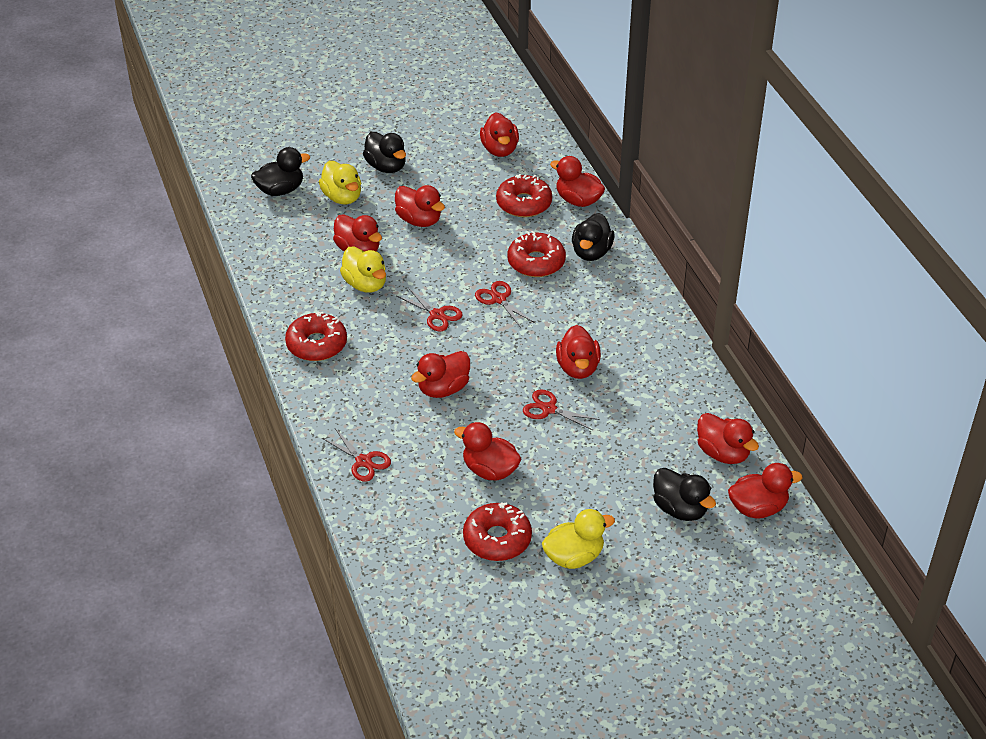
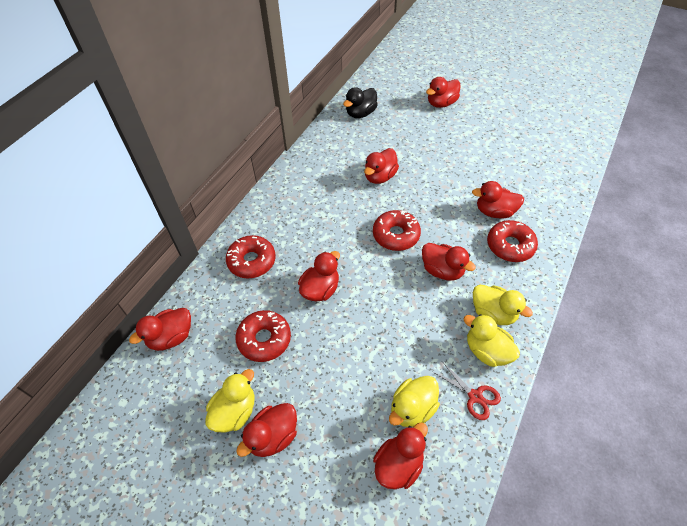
black duck: 4 -> 1
red duck: 9 -> 8
red scissors: 4 -> 1
yellow duck: 3 -> 4

